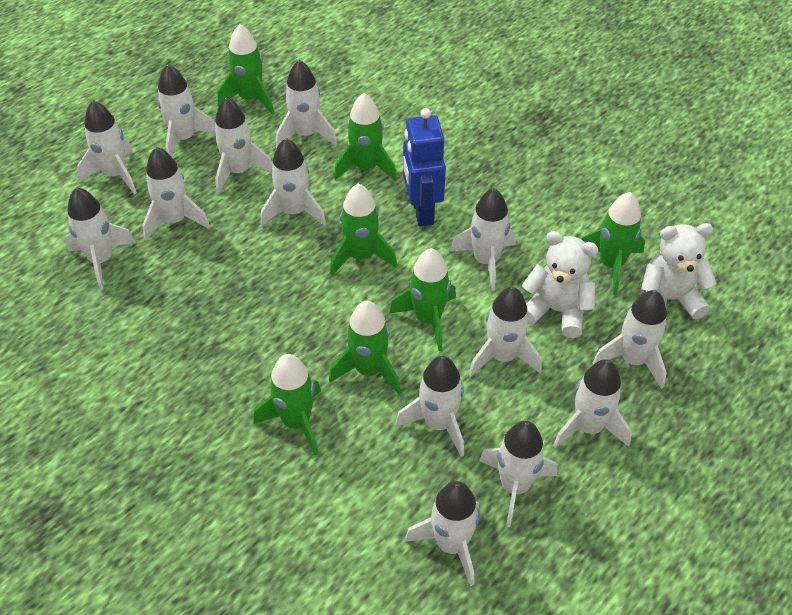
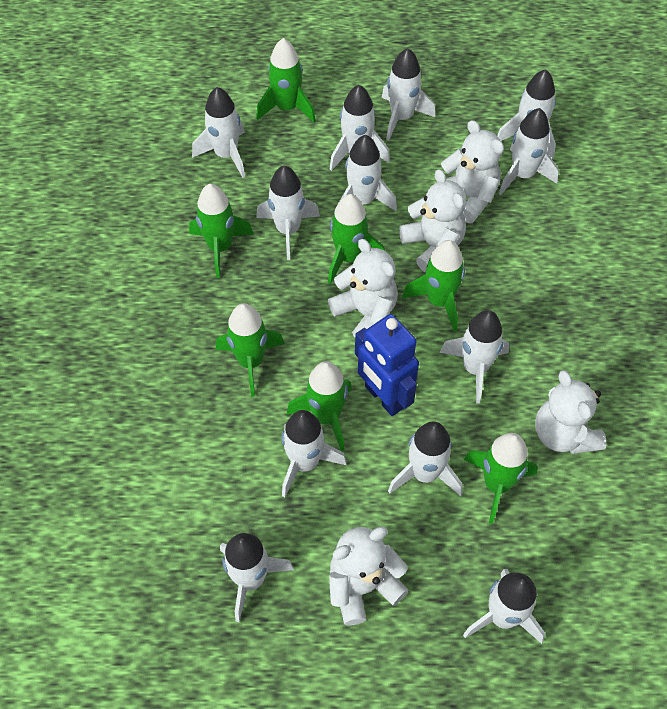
white rocket: 14 -> 12
white teddy bear: 2 -> 5

